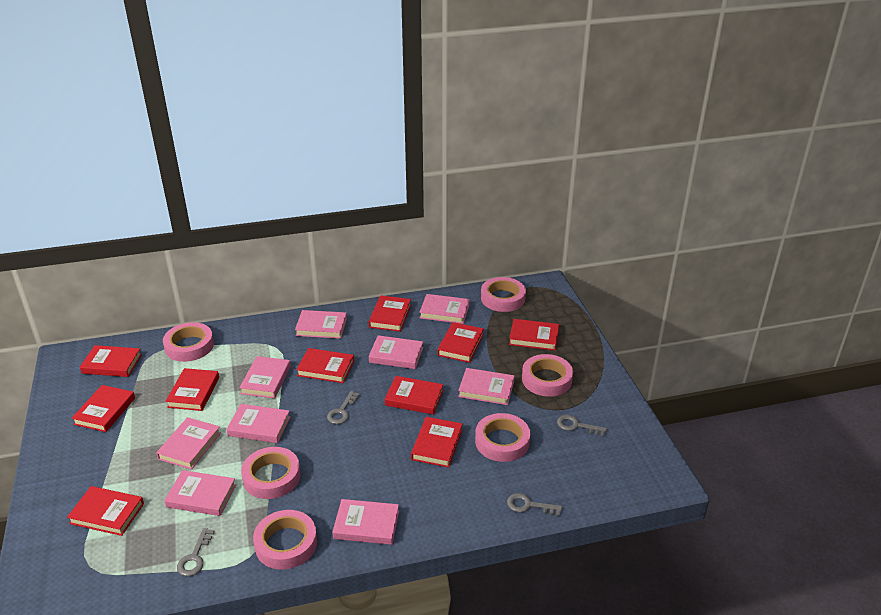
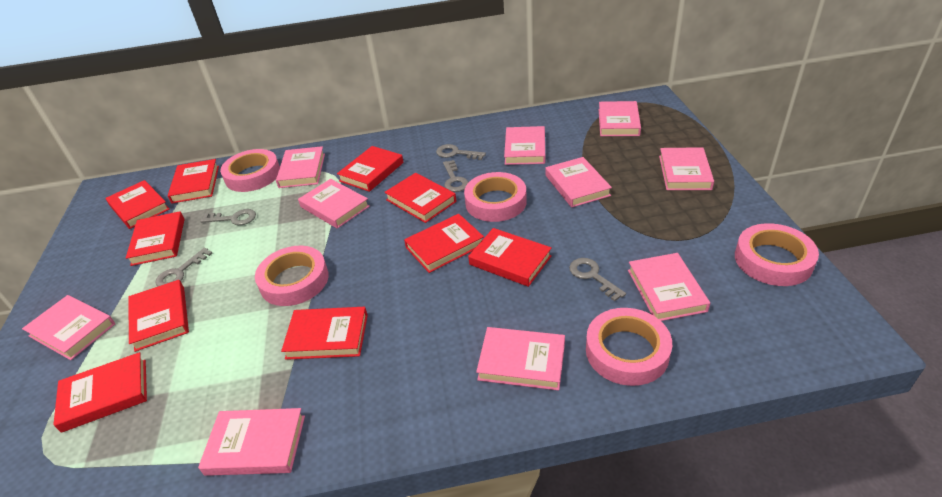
grey key: 4 -> 5
pink book: 9 -> 10
pink tape: 6 -> 5

